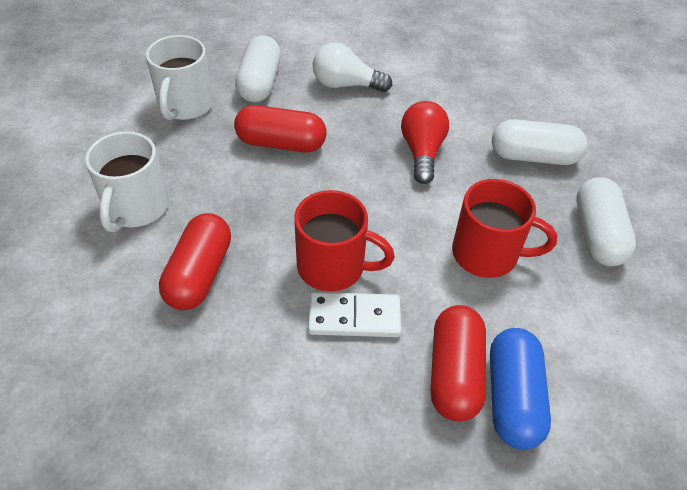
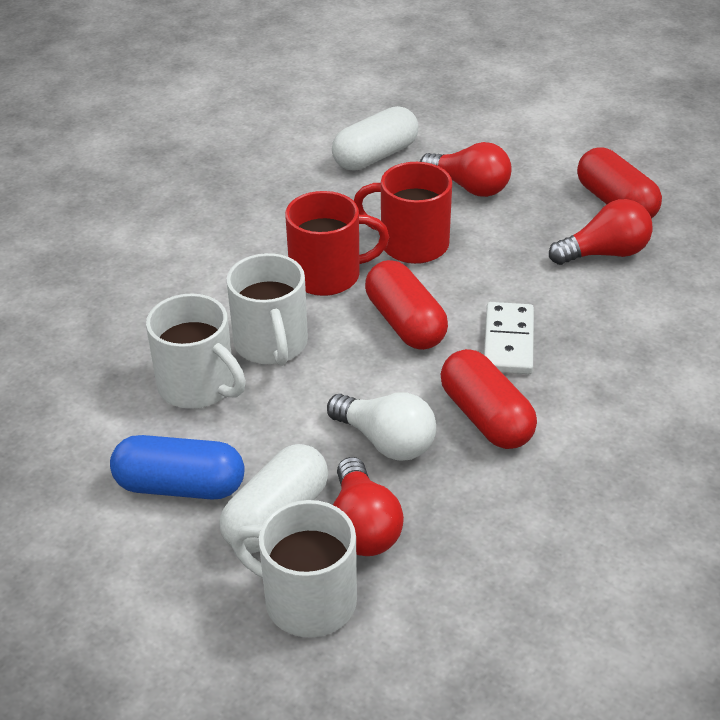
red light bulb: 1 -> 3
white capsule: 3 -> 2
white mug: 2 -> 3

